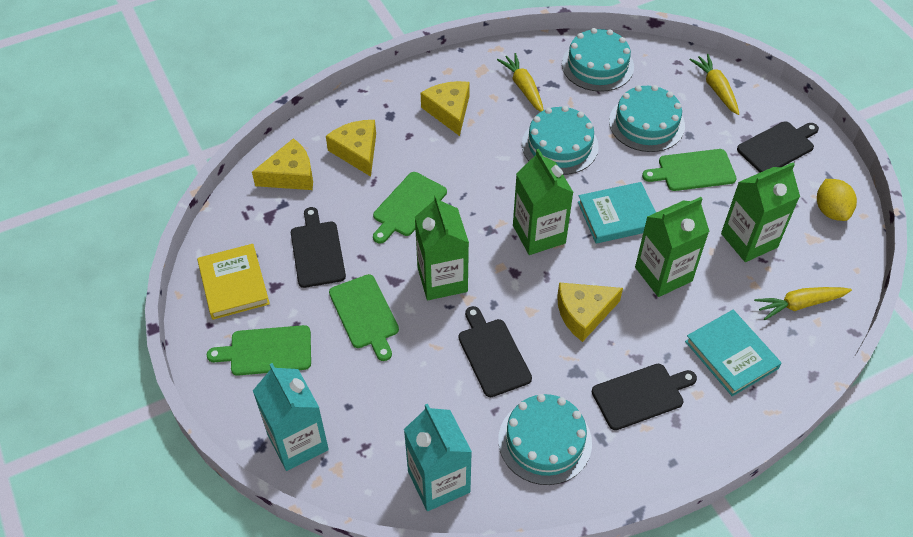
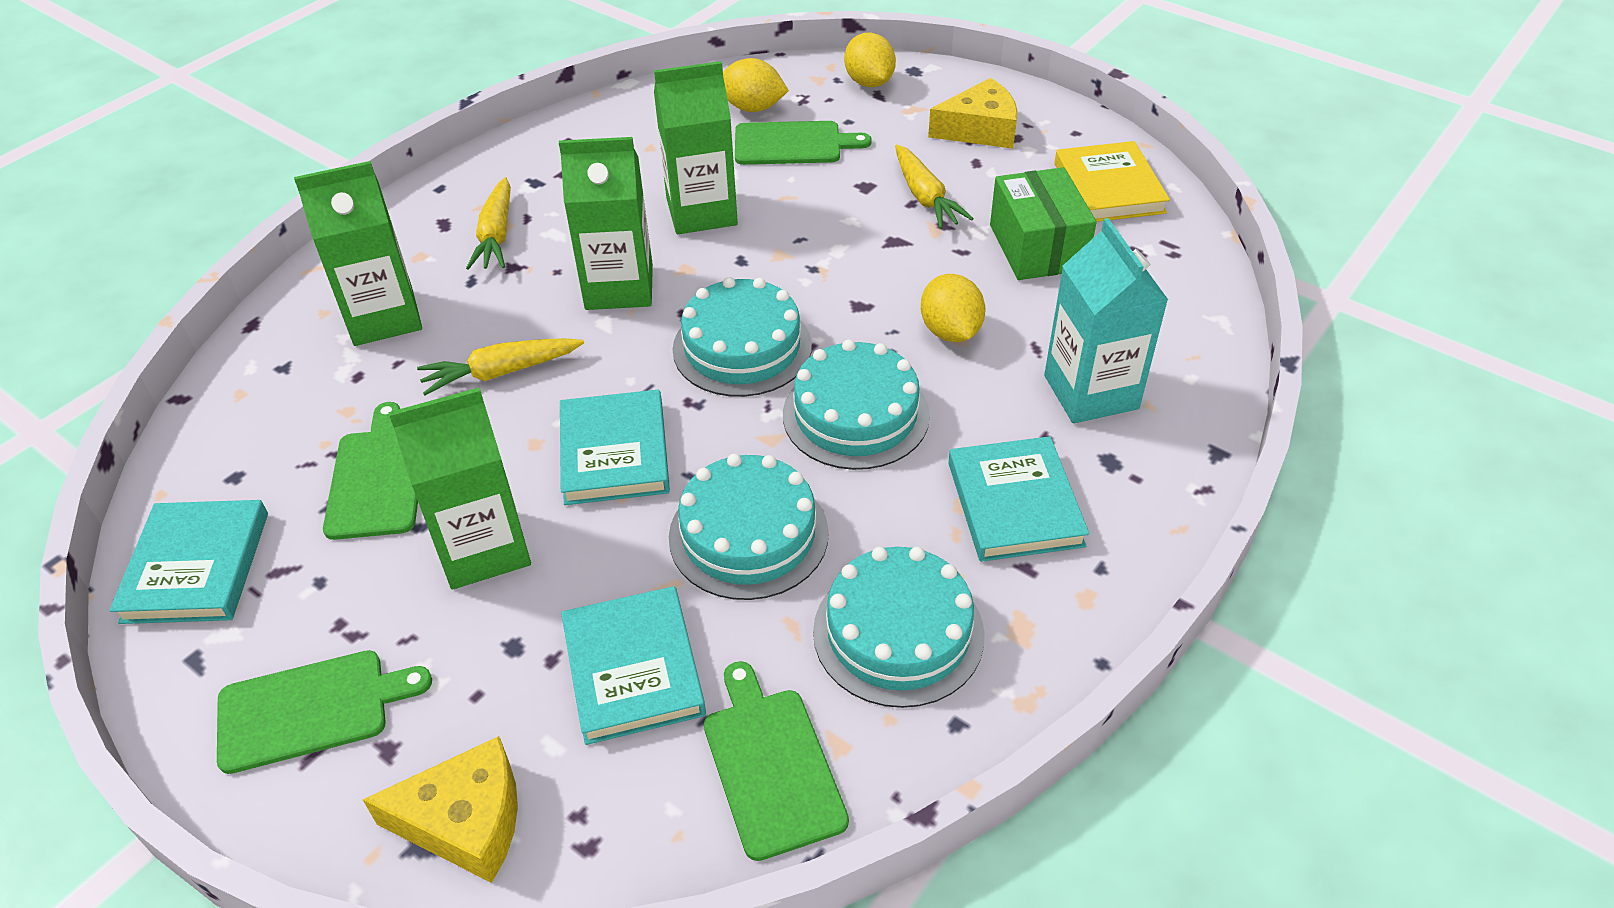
black cutting board: 4 -> 0
green box: 0 -> 1
turquoise book: 2 -> 4
turquoise carton: 2 -> 1
yellow cheese: 4 -> 2
yellow lemon: 1 -> 3

